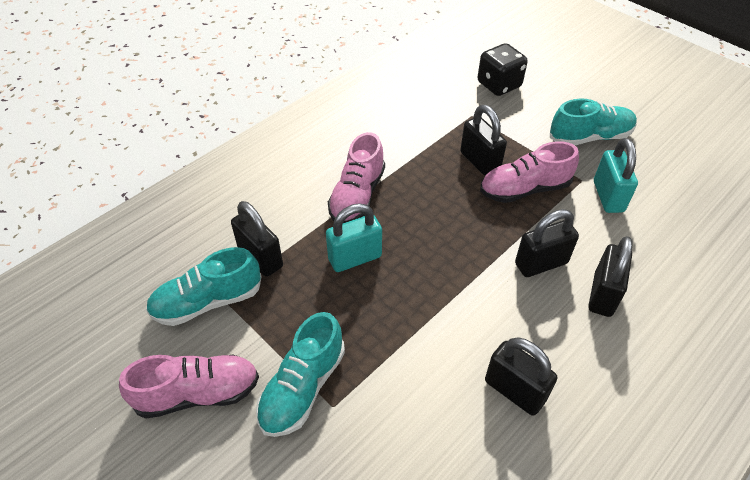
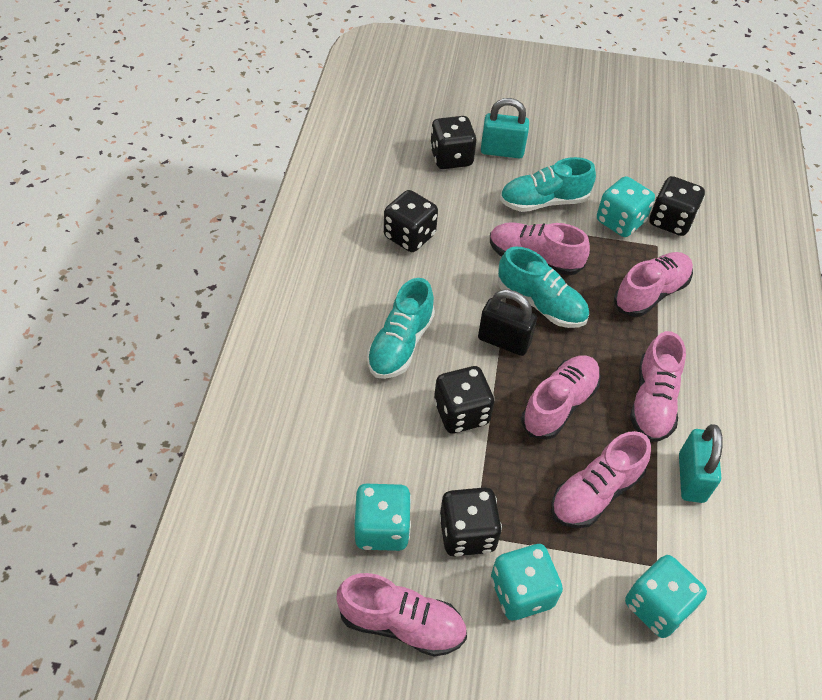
black dice: 1 -> 5
black padlock: 5 -> 1
pink shoe: 3 -> 6
turquoise dice: 0 -> 4

